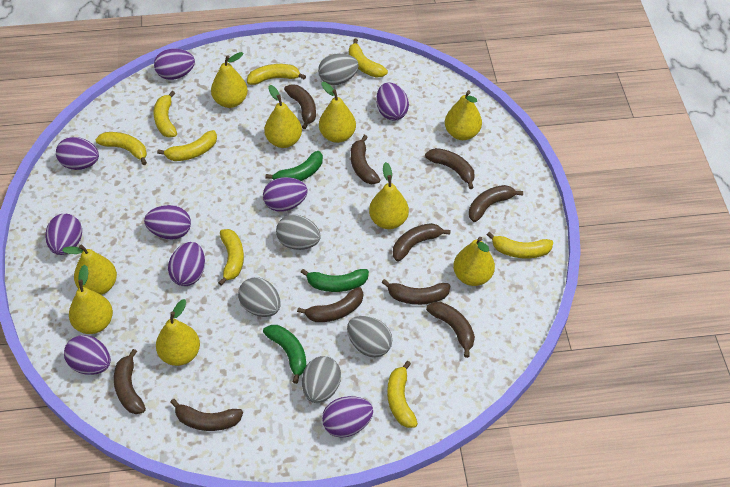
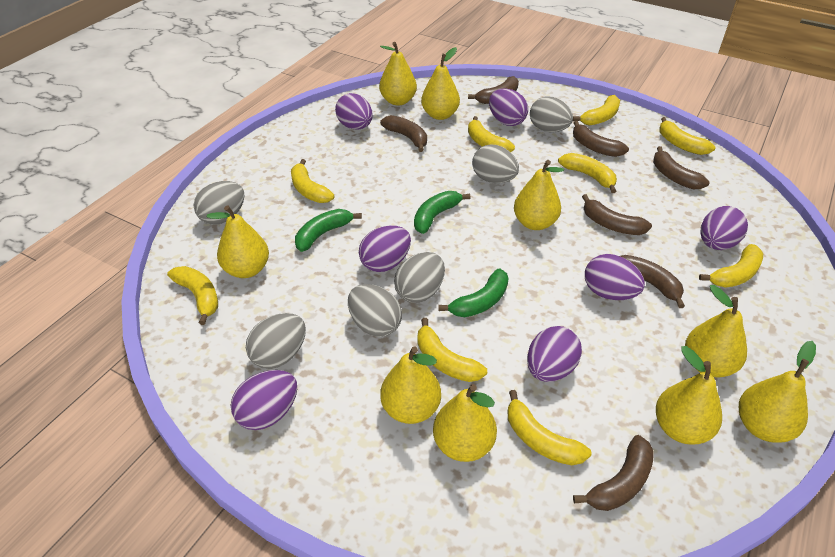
brown banana: 10 -> 7
grey egg: 5 -> 6
purple egg: 9 -> 7
yellow banana: 8 -> 9

